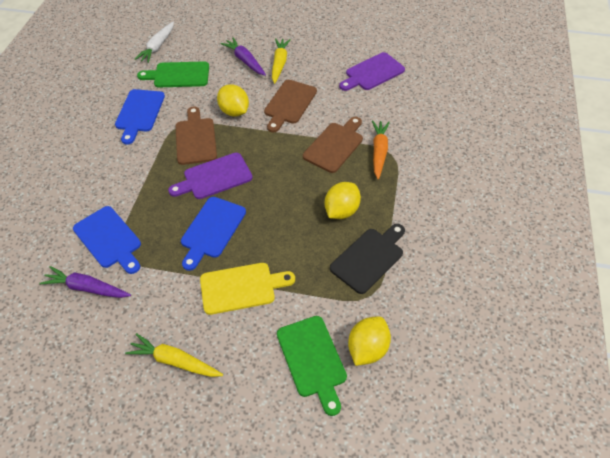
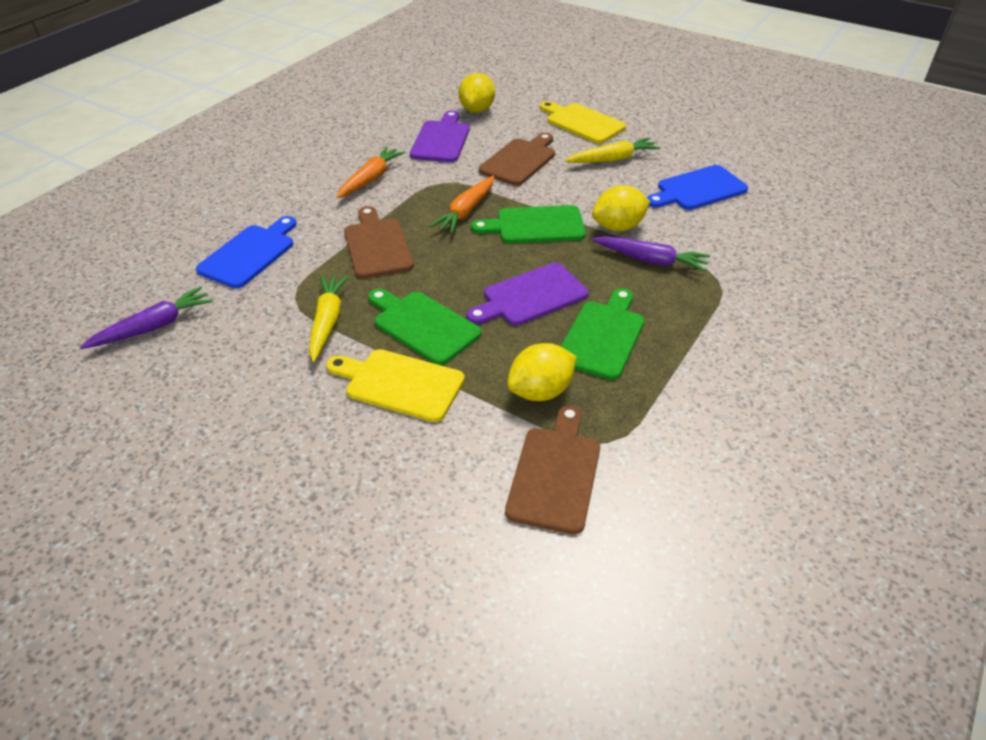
black cutting board: 1 -> 0
blue cutting board: 3 -> 2
green cutting board: 2 -> 3
orange carrot: 1 -> 2
white carrot: 1 -> 0
yellow cutting board: 1 -> 2

